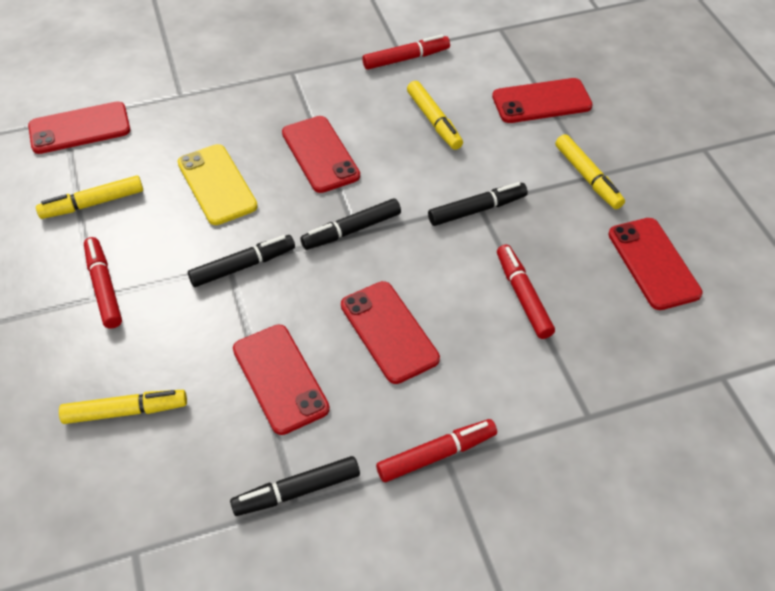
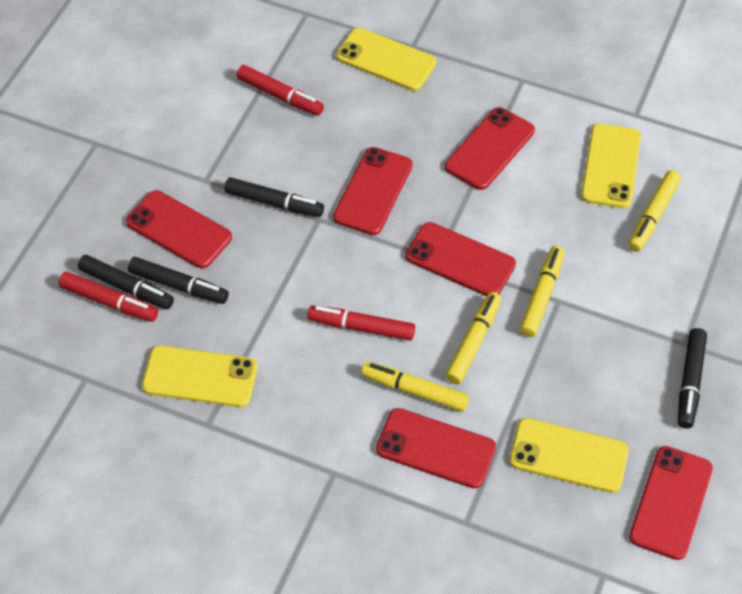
red marker: 4 -> 3
yellow phone: 1 -> 4

